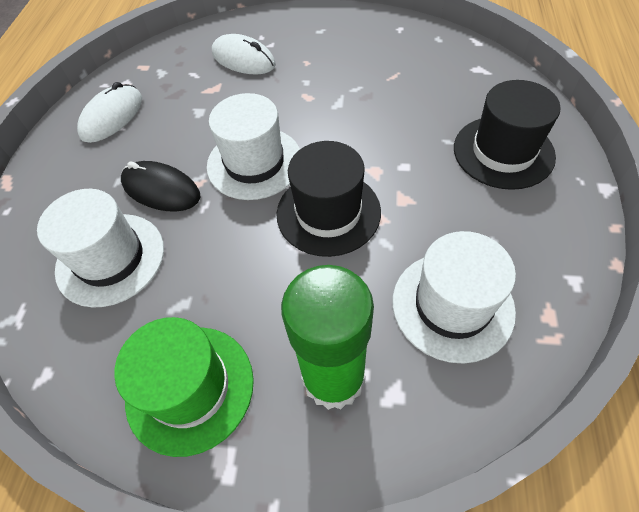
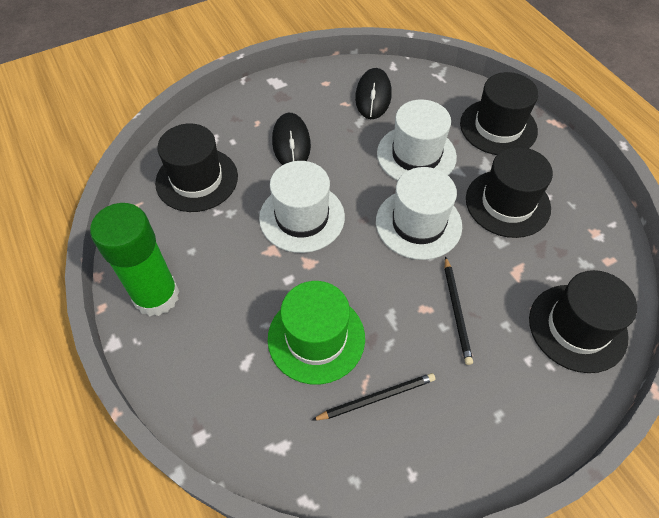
black hat: 2 -> 4
black mouse: 1 -> 2
black pencil: 0 -> 2
white mouse: 2 -> 0

